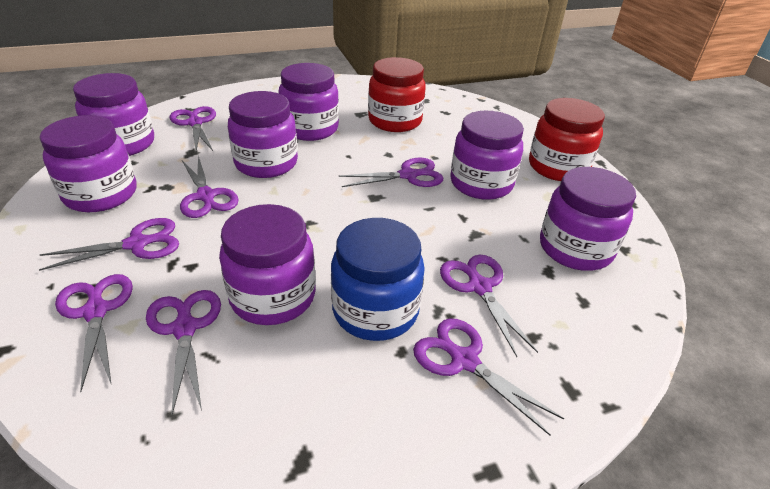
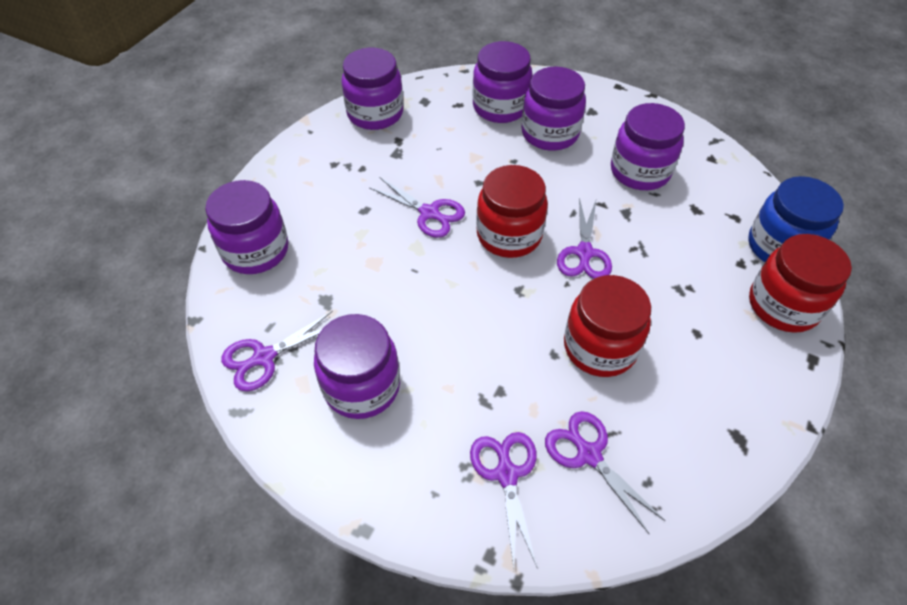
purple jar: 7 -> 6
purple scissors: 8 -> 5
red jar: 2 -> 3

